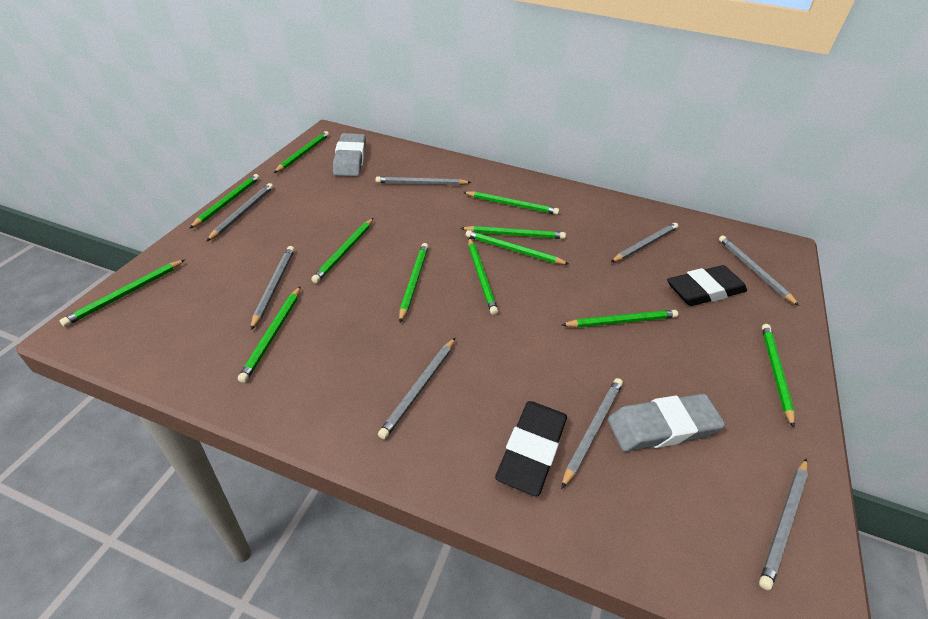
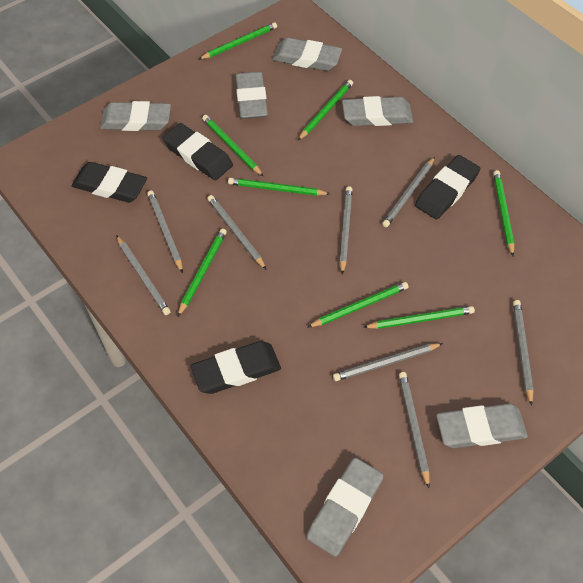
black eraser: 2 -> 4
green pencil: 12 -> 8
grey eraser: 2 -> 6

